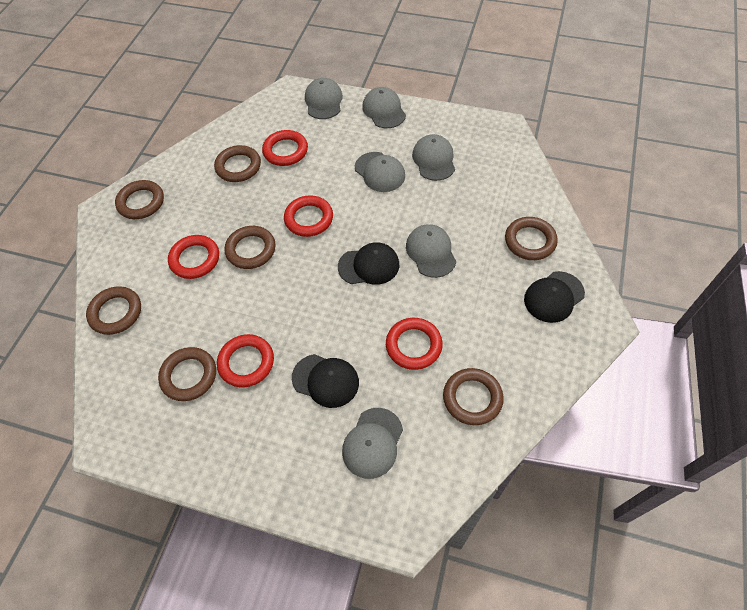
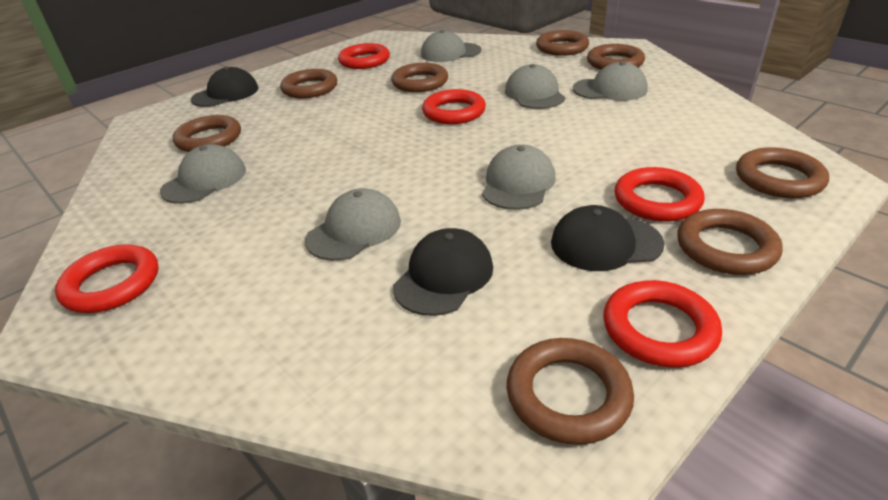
brown ring: 7 -> 8

